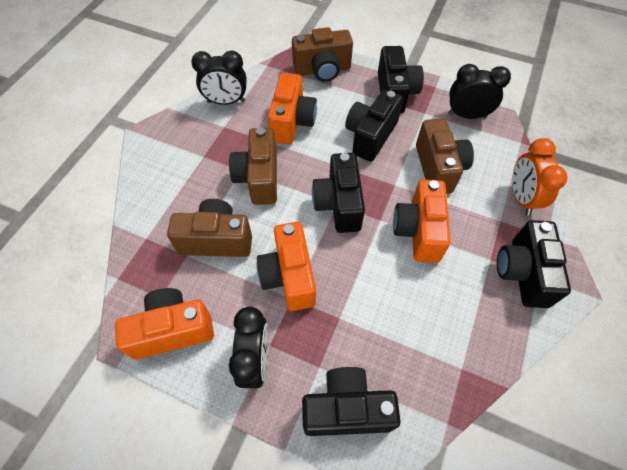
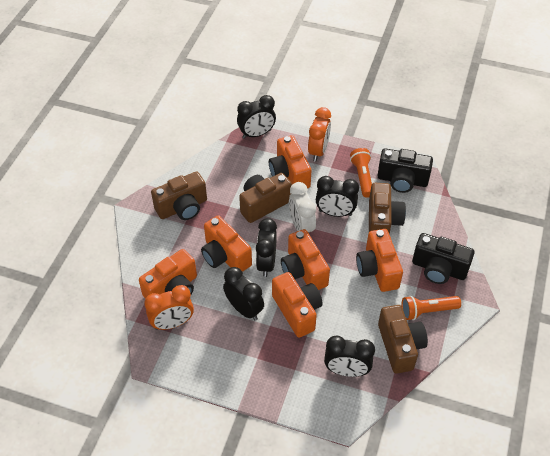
black camera: 5 -> 2
black clock: 3 -> 5
orange camera: 4 -> 6
orange clock: 1 -> 2
orange flashlight: 0 -> 2
white clock: 0 -> 1

